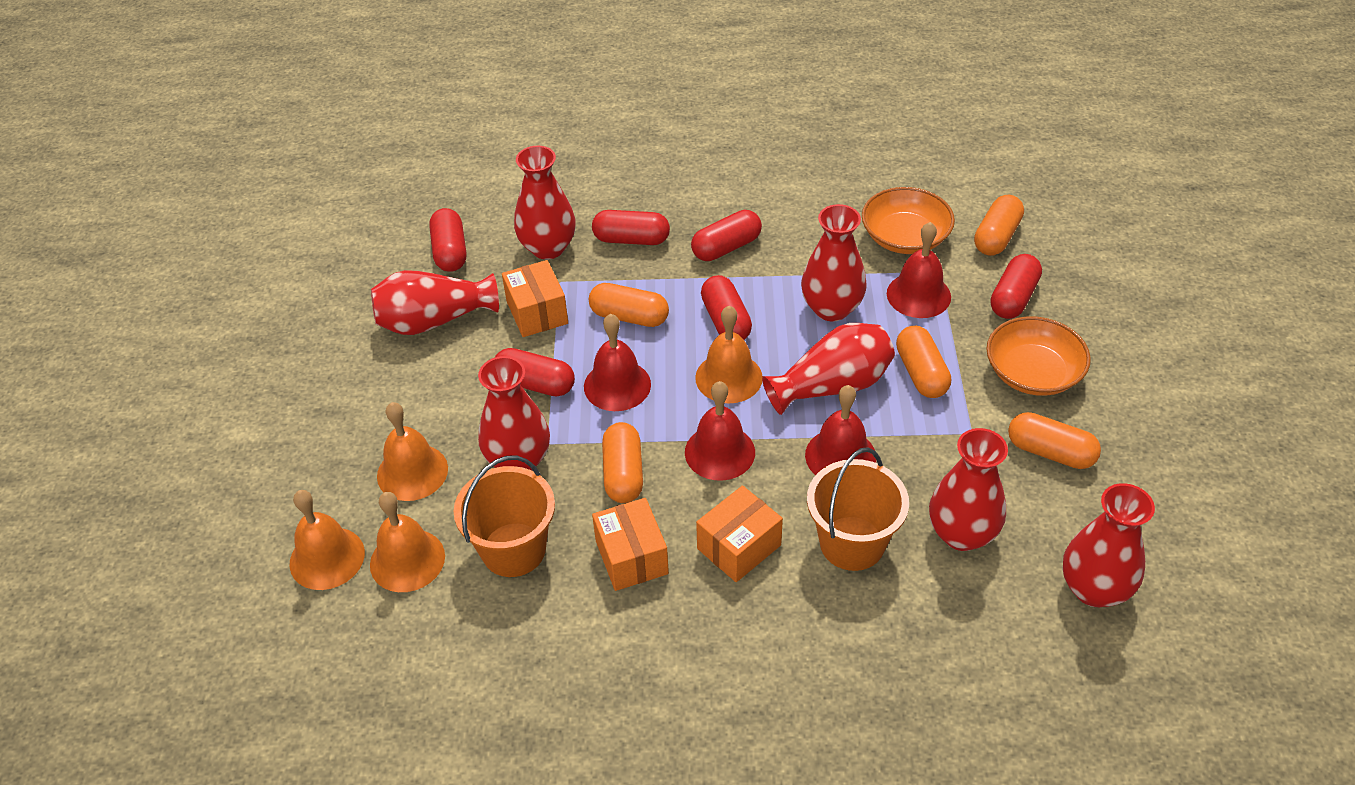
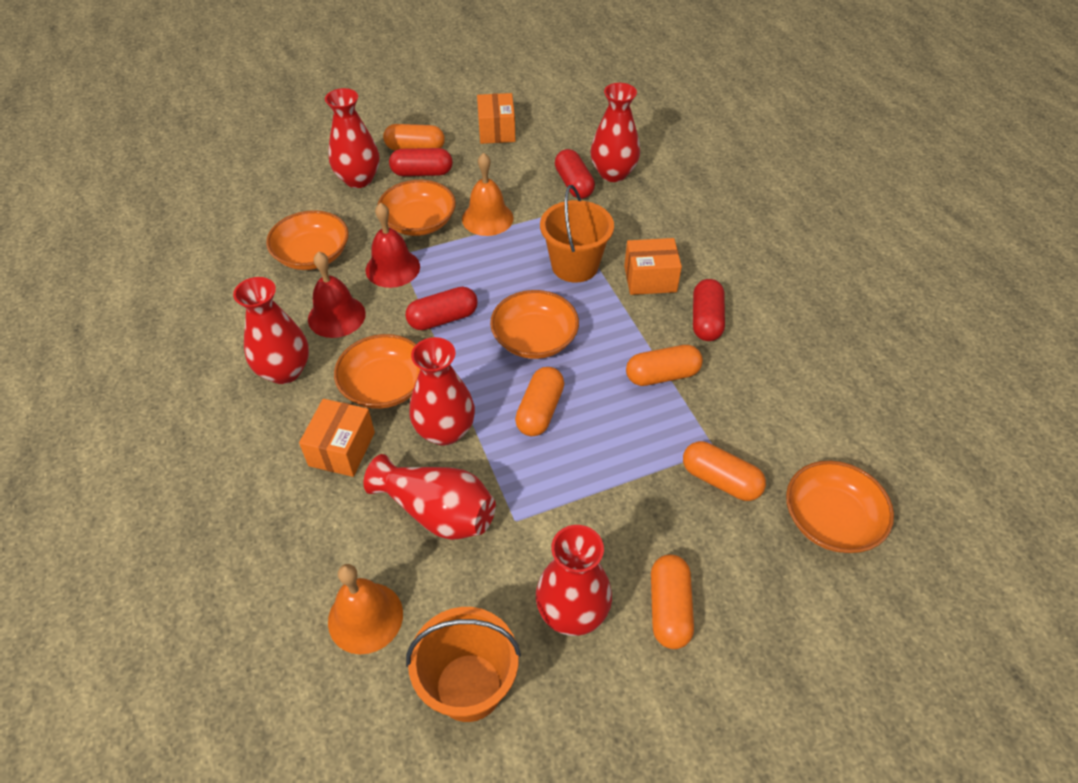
orange bell: 4 -> 2
orange bowl: 2 -> 5
red bell: 4 -> 2
red capsule: 6 -> 4
red vase: 7 -> 6

